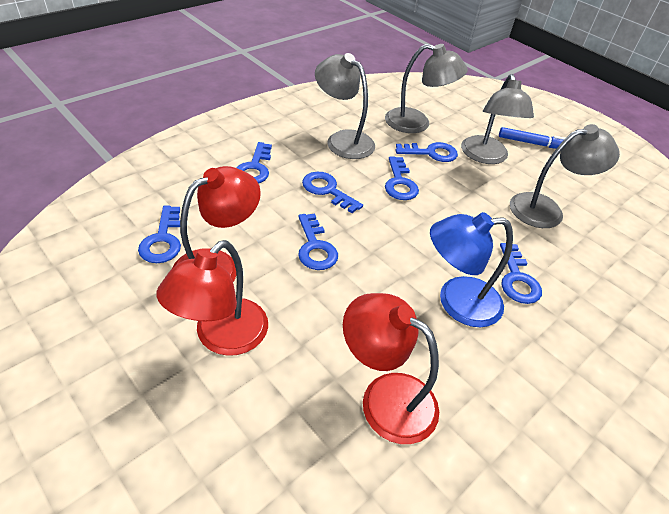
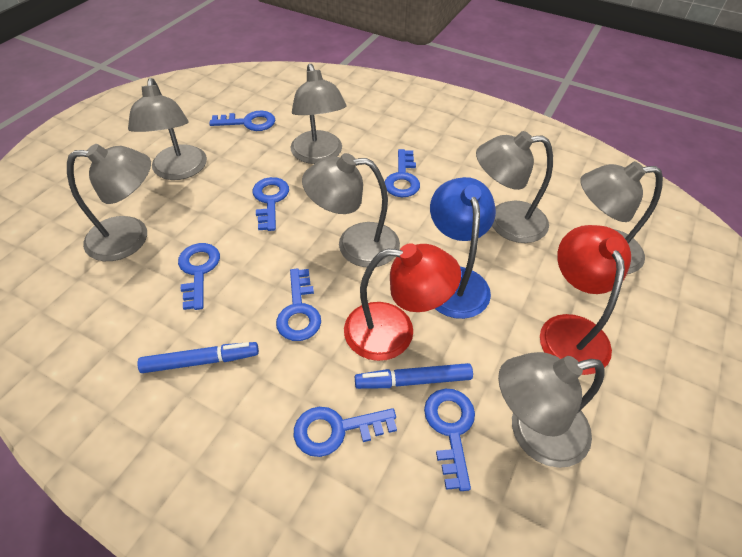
blue marker: 1 -> 2
grey lamp: 4 -> 7
red lamp: 3 -> 2

